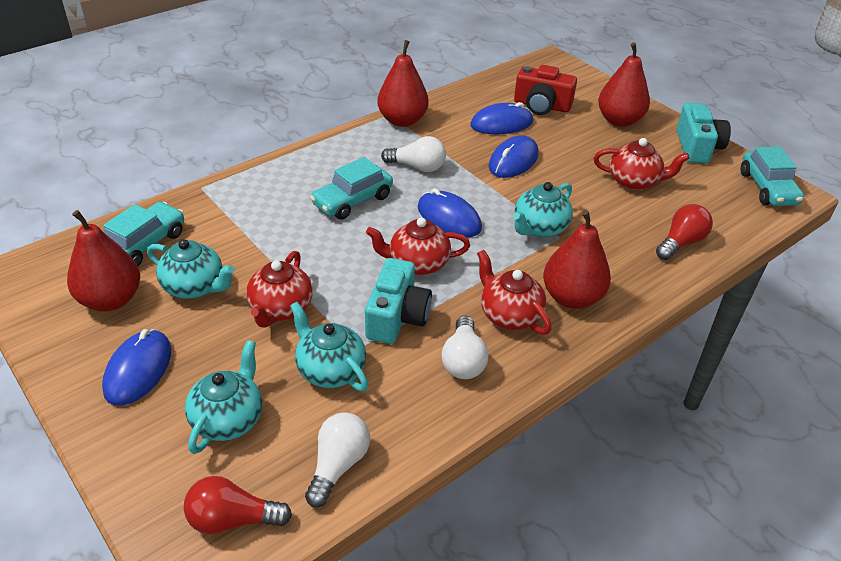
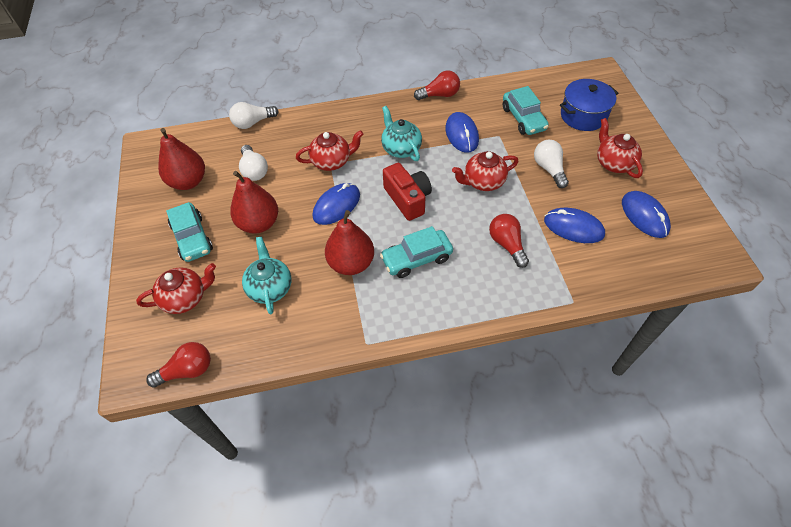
blue pot: 0 -> 1
red light bulb: 2 -> 3
red pear: 4 -> 3
turquoise camera: 2 -> 0
turquoise teapot: 4 -> 2

